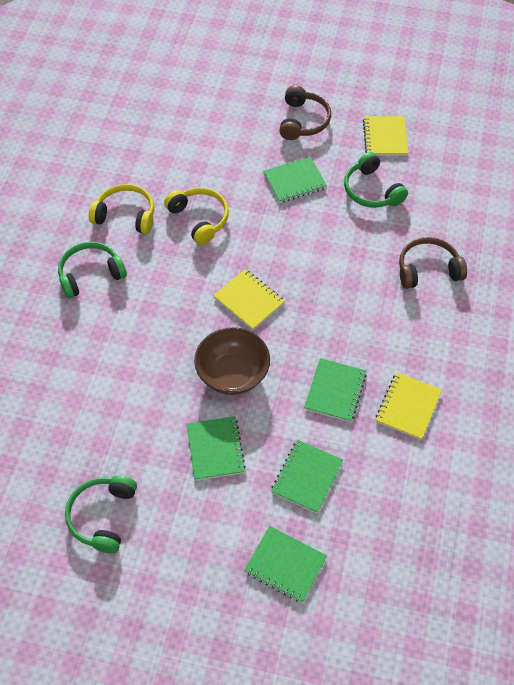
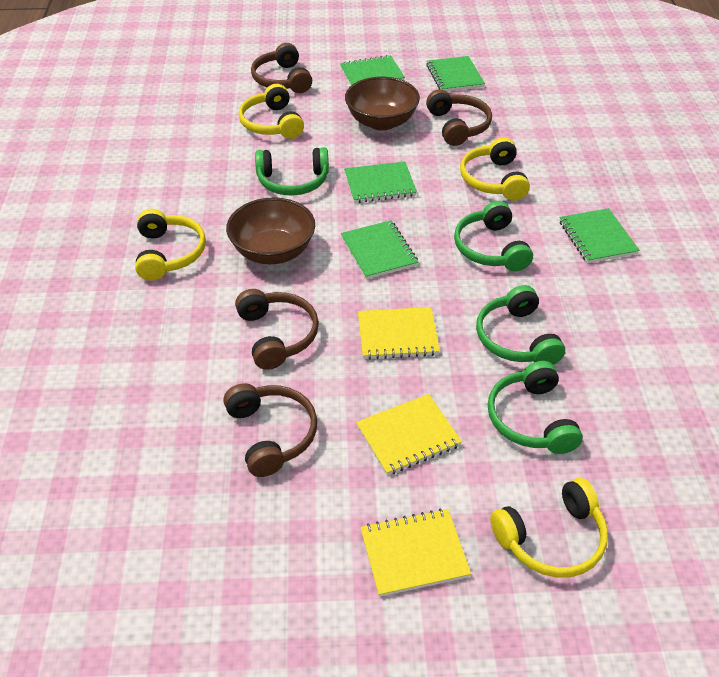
brown bowl: 1 -> 2
brown headphones: 2 -> 4
green headphones: 3 -> 4
yellow headphones: 2 -> 4

